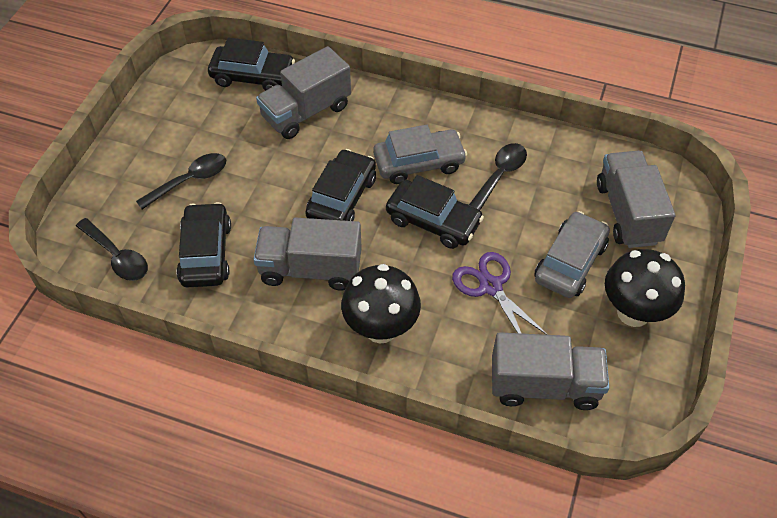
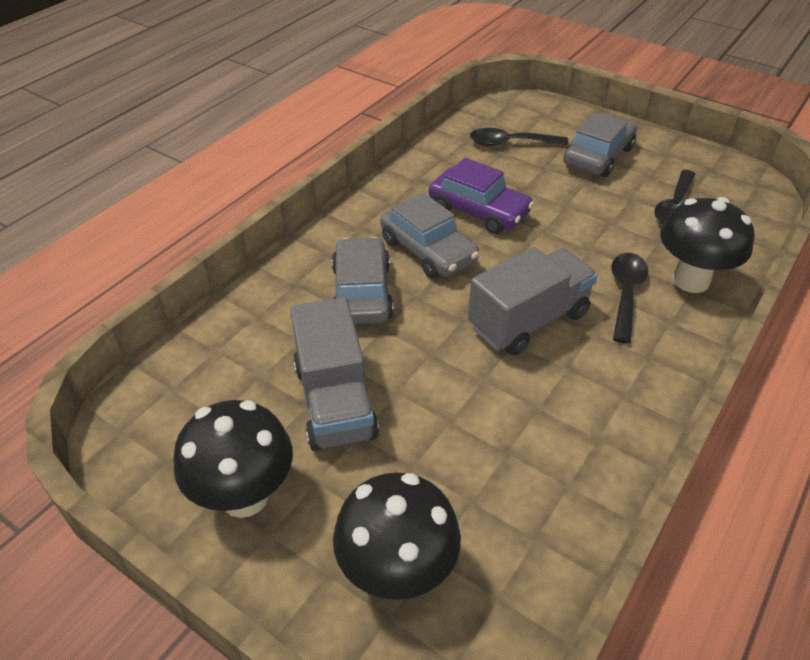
black car: 4 -> 0
black mushroom: 2 -> 3
grey car: 2 -> 3
grey truck: 4 -> 2
purple car: 0 -> 1
purple scissors: 1 -> 0

